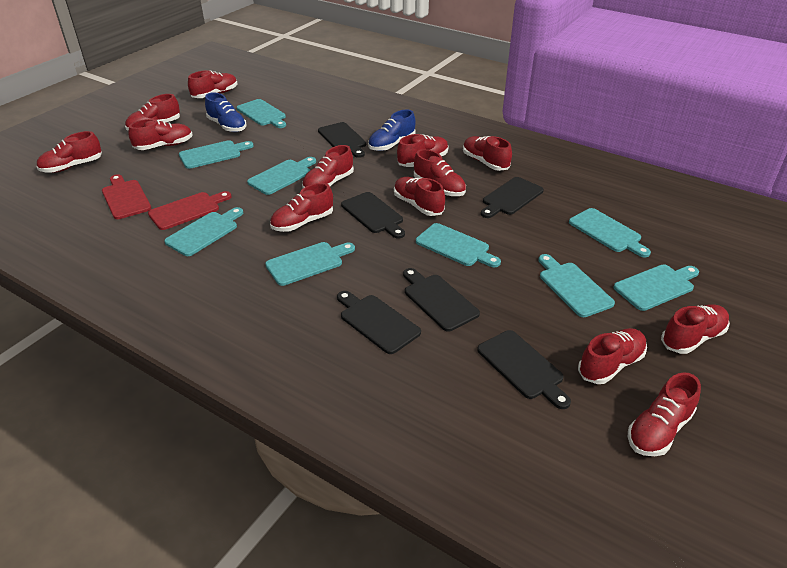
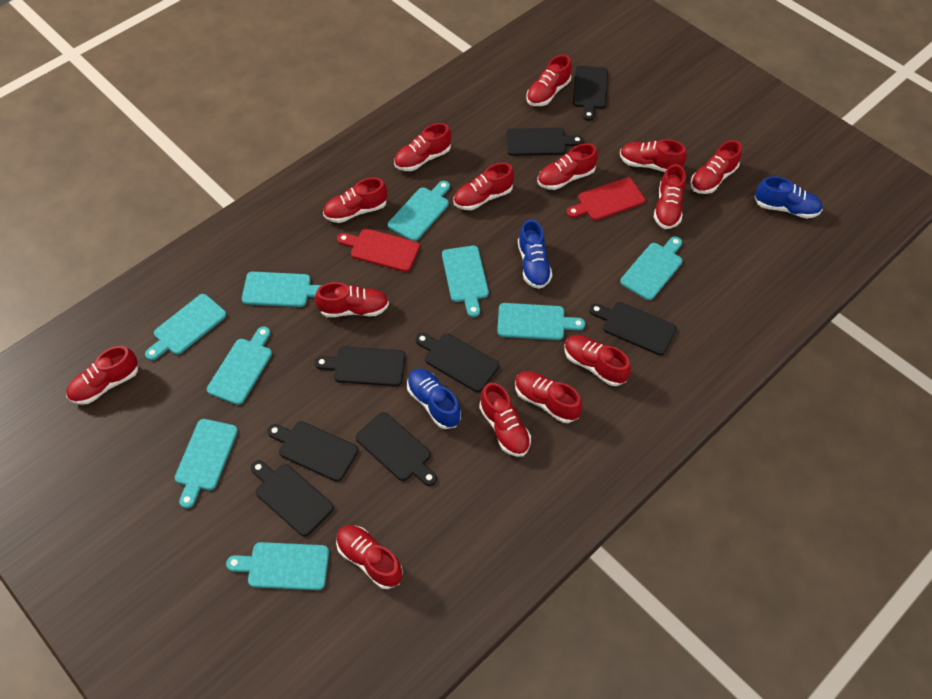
black cutting board: 6 -> 8
blue shoe: 2 -> 3
red shoe: 13 -> 14

